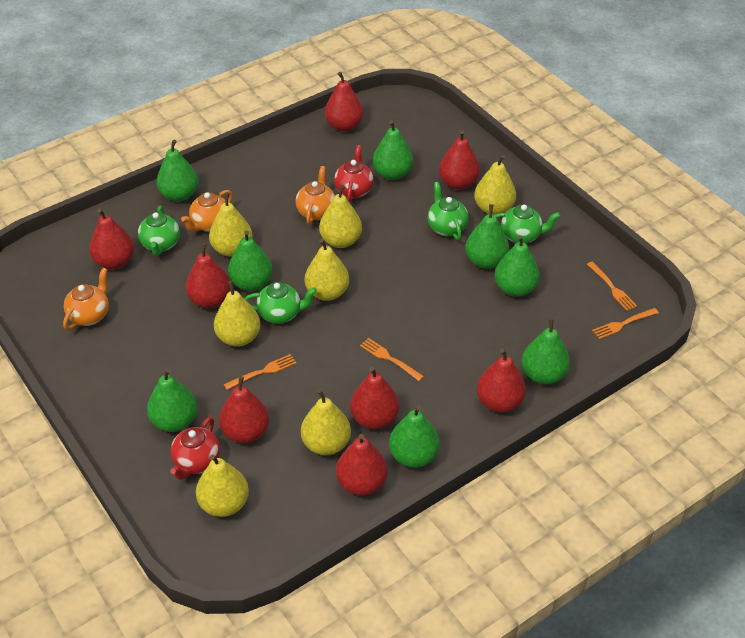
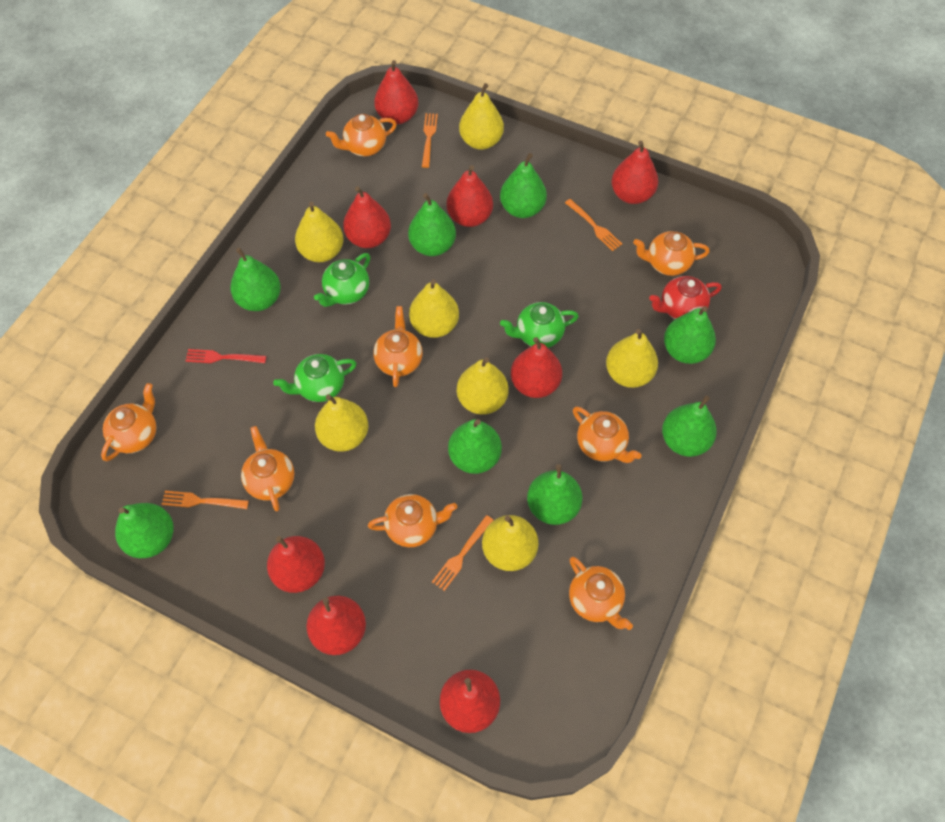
green teapot: 4 -> 3
orange teapot: 3 -> 8
red fork: 0 -> 1
red teapot: 2 -> 1

